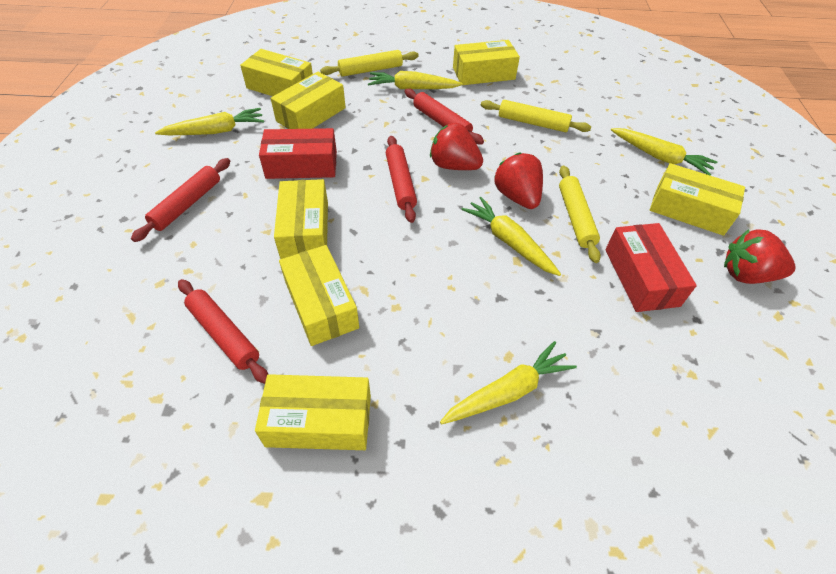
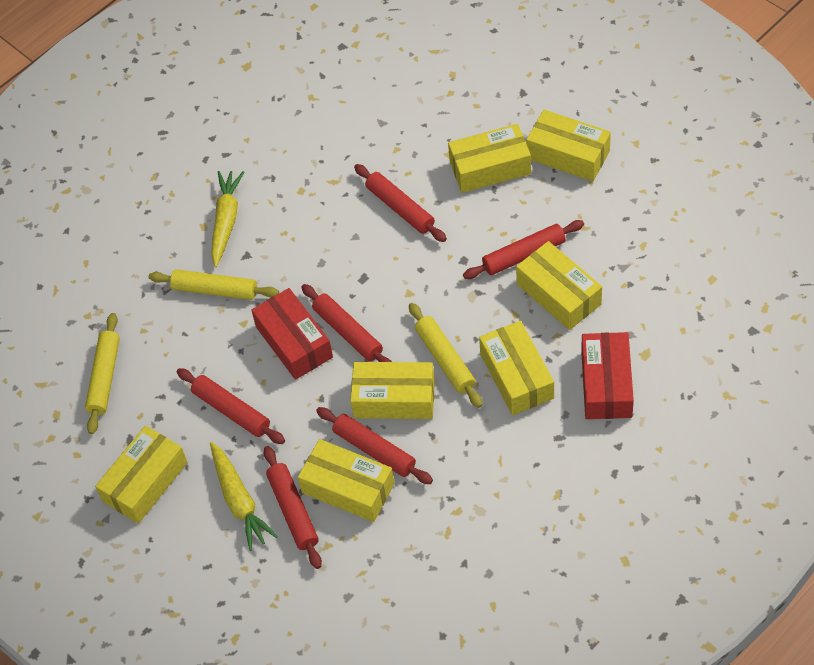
red rolling pin: 4 -> 6
red strawberry: 3 -> 0
yellow carrot: 5 -> 2

